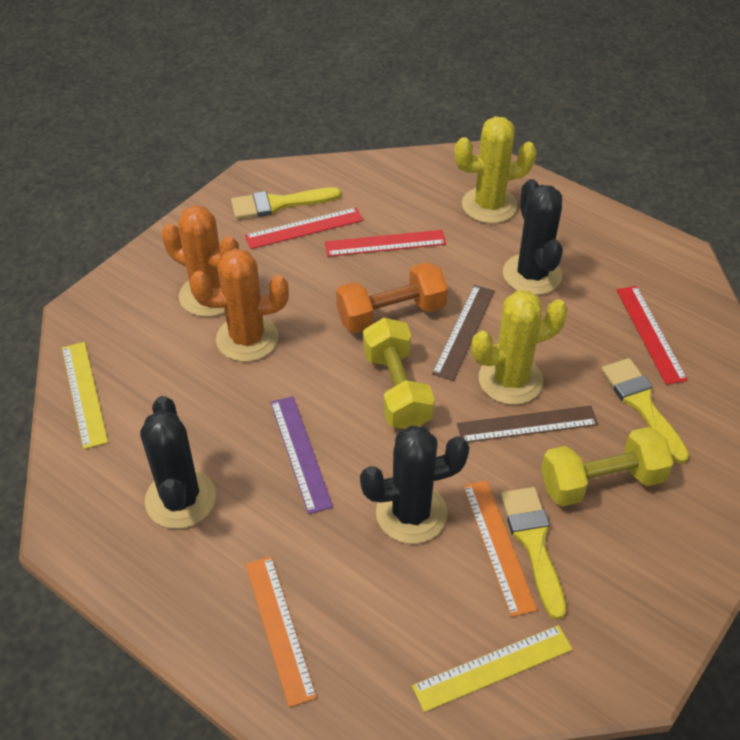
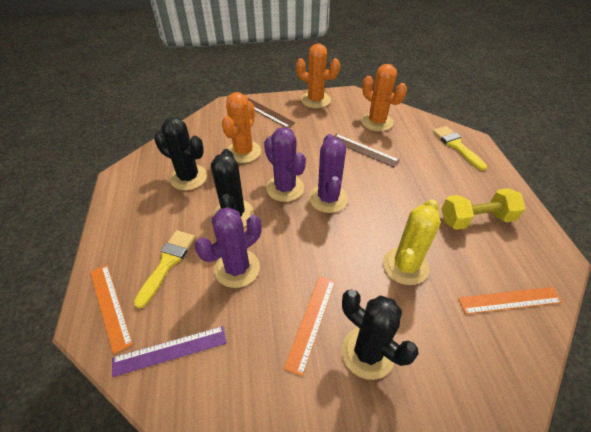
orange cactus: 2 -> 3
orange dumbbell: 1 -> 0
orange ruler: 2 -> 3
purple cactus: 0 -> 3
red ruler: 3 -> 0
yellow brush: 3 -> 2
yellow cactus: 2 -> 1
yellow dumbbell: 2 -> 1
yellow ruler: 2 -> 0

